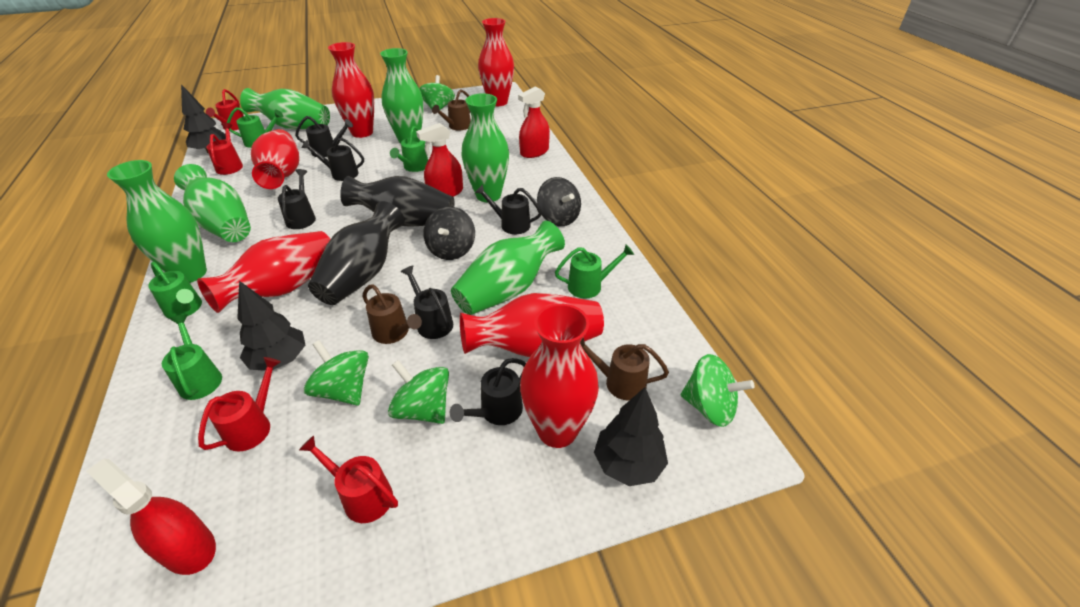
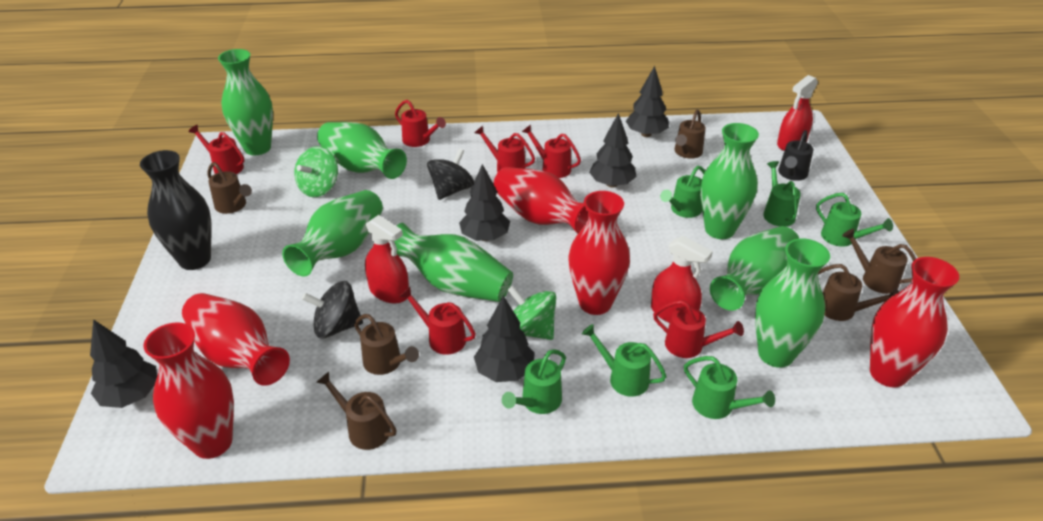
black tree: 3 -> 5
black vase: 2 -> 1
black watering can: 6 -> 1
brown watering can: 3 -> 6
green spinning top: 4 -> 2
green vase: 6 -> 7
green watering can: 5 -> 6
red vase: 6 -> 5
red watering can: 4 -> 6

